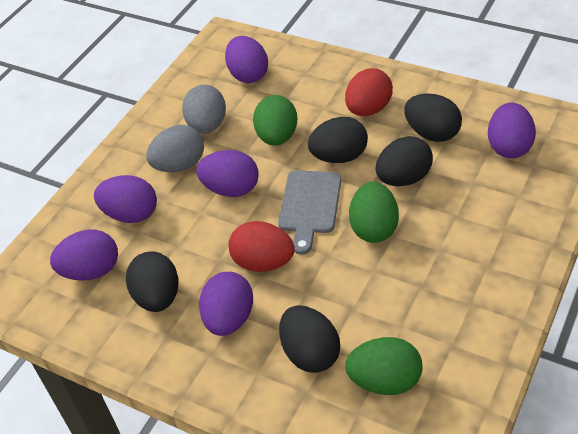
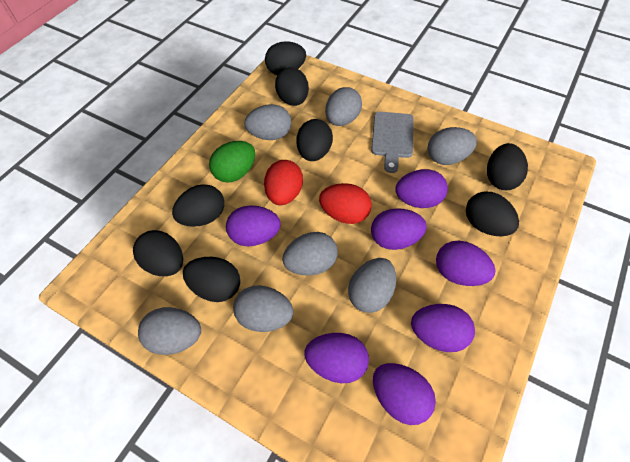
black egg: 5 -> 8
green egg: 3 -> 1
grey egg: 2 -> 7
purple egg: 6 -> 7

